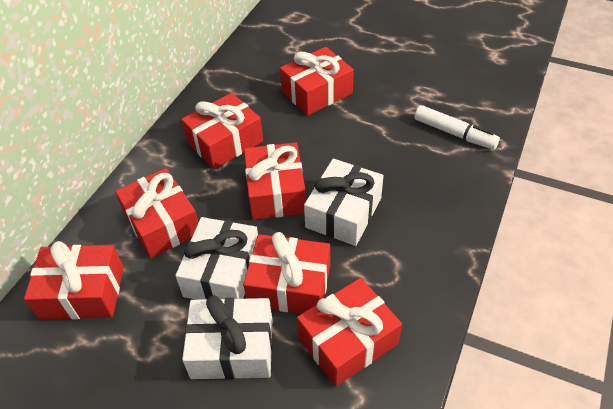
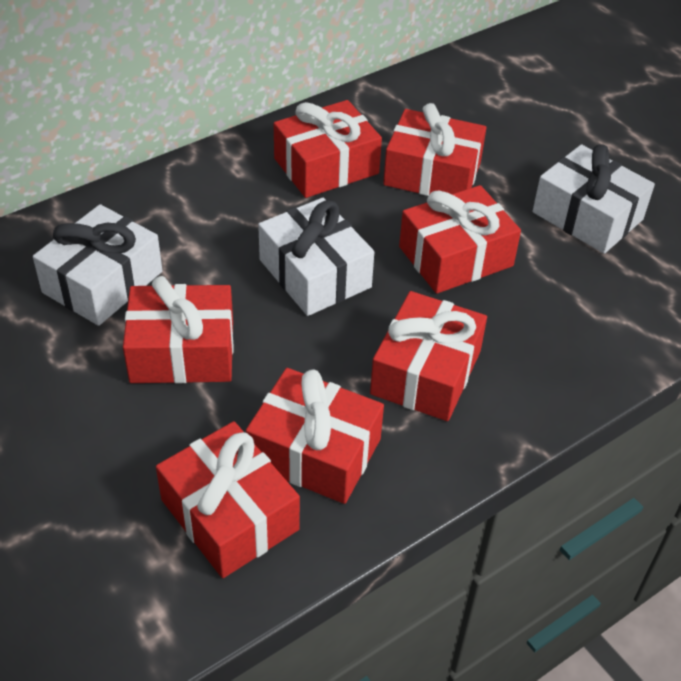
white marker: 1 -> 0

